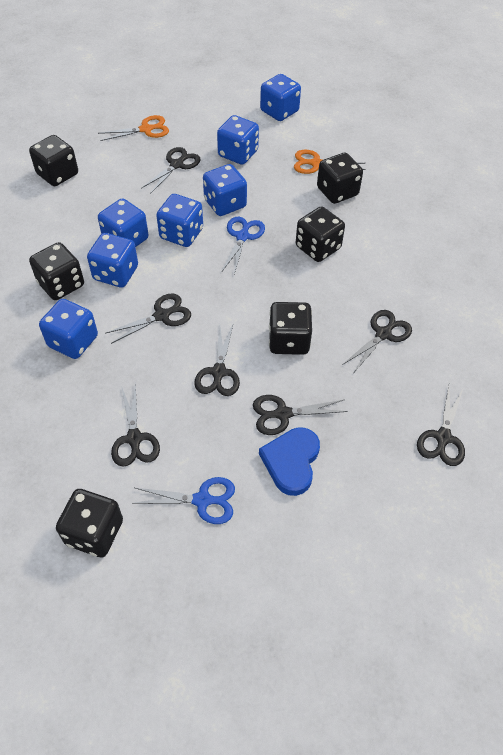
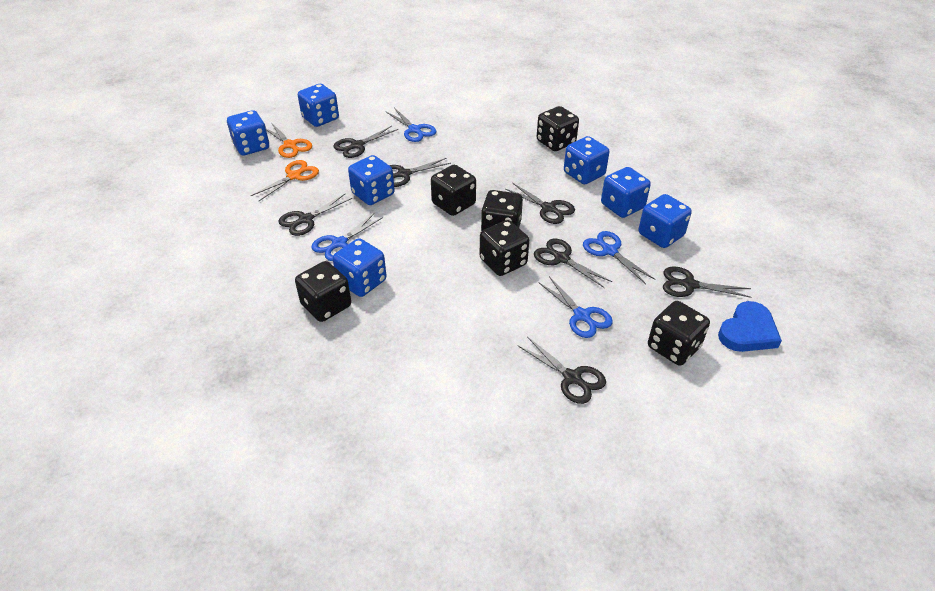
blue scissors: 2 -> 4

